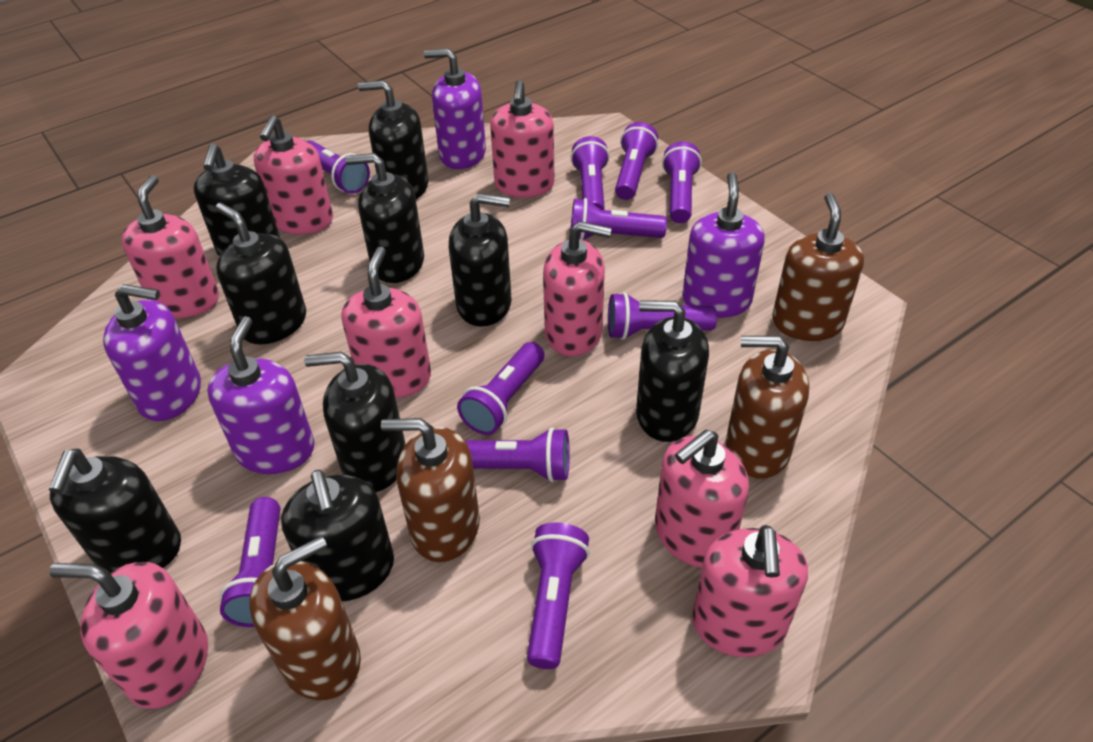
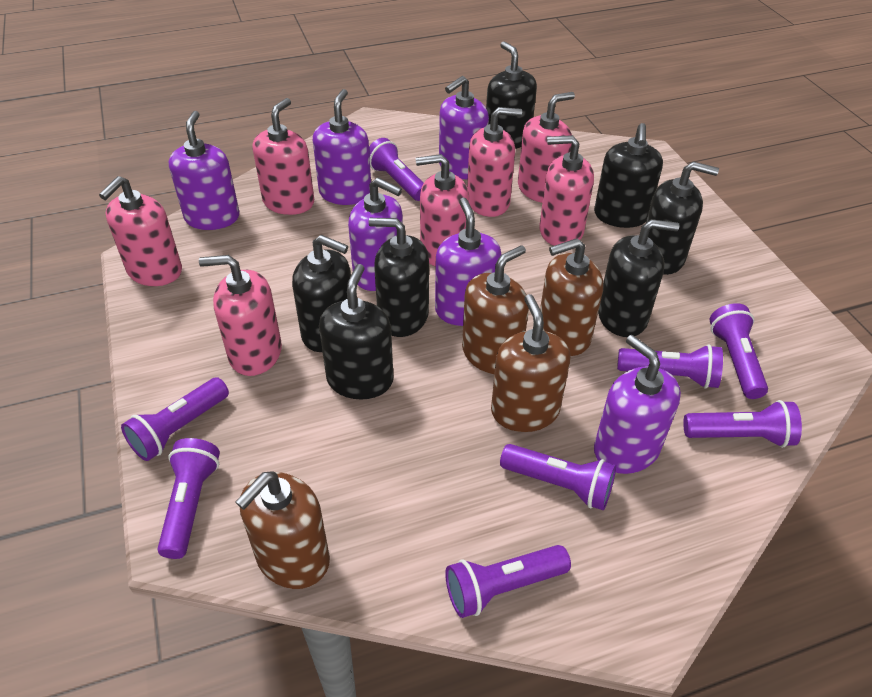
black soap dispenser: 9 -> 7
pink soap dispenser: 8 -> 7
purple flashlight: 10 -> 8
purple soap dispenser: 4 -> 6

